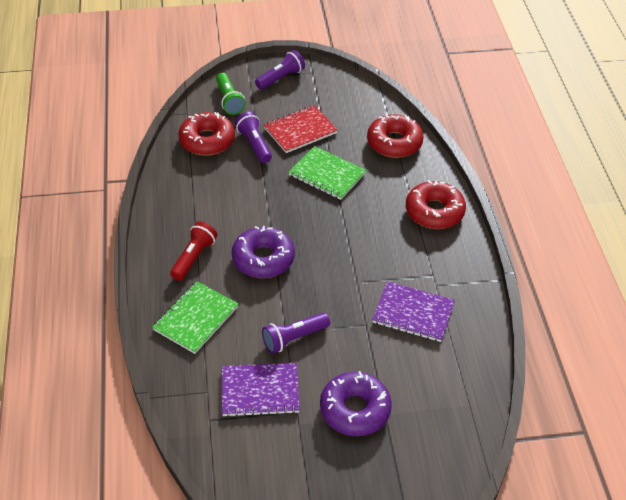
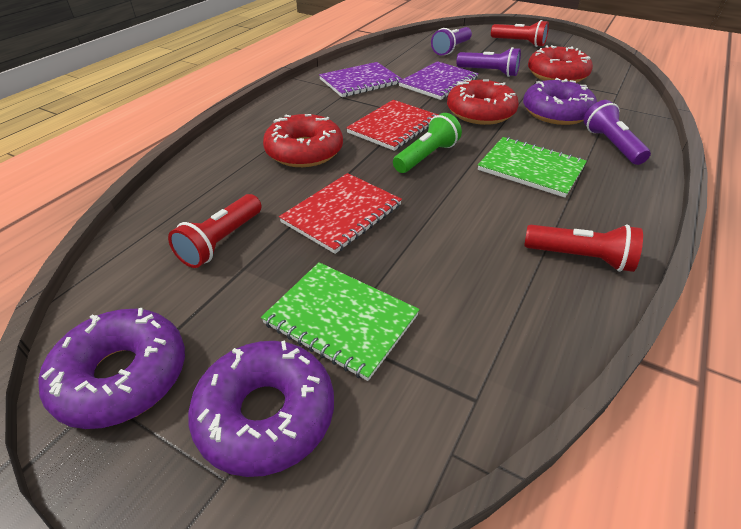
purple donut: 2 -> 3
red flashlight: 1 -> 3
red notebook: 1 -> 2

